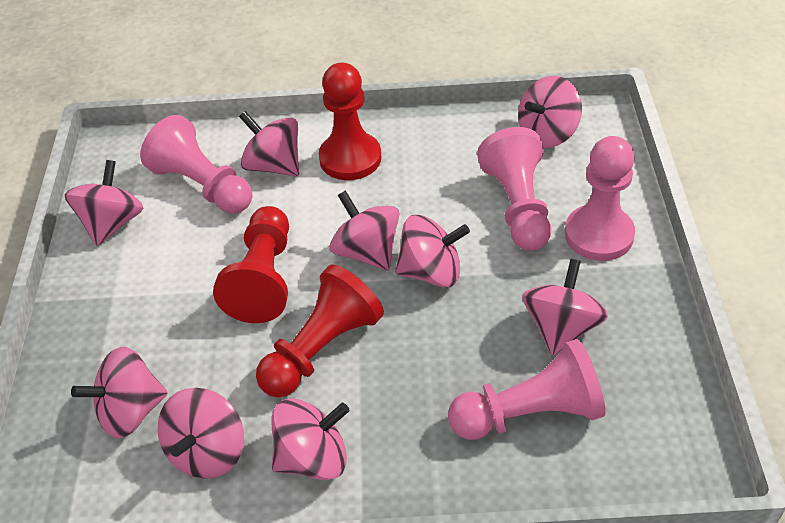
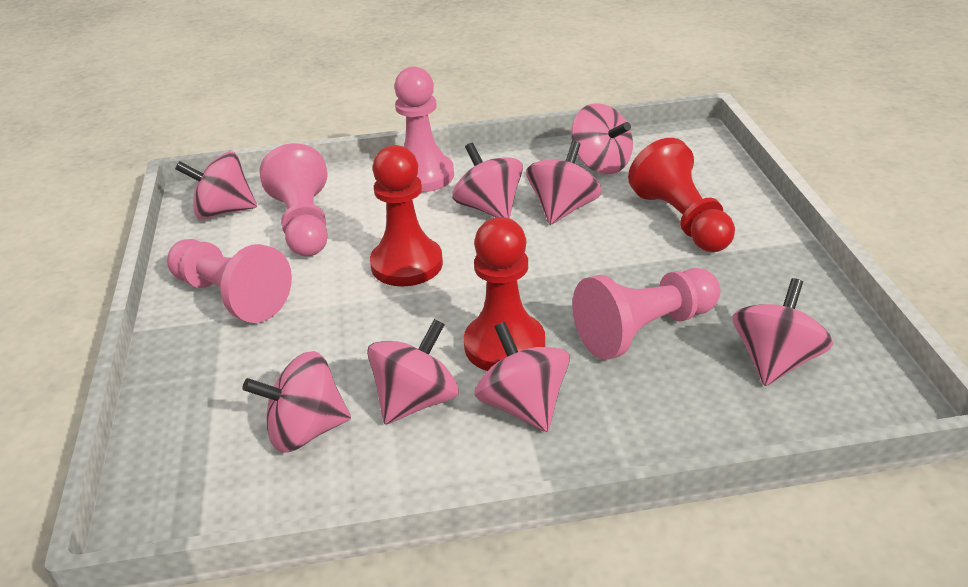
pink spinning top: 9 -> 8

